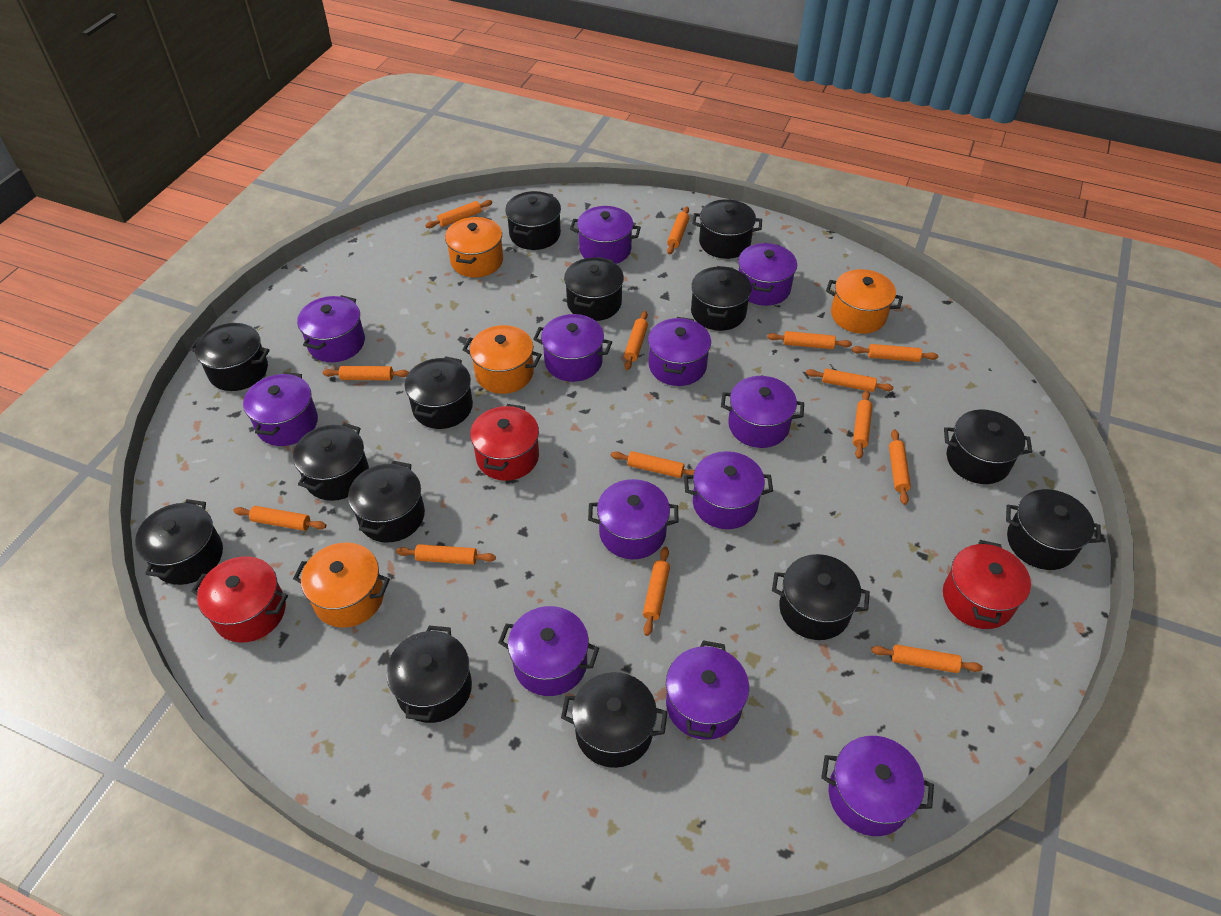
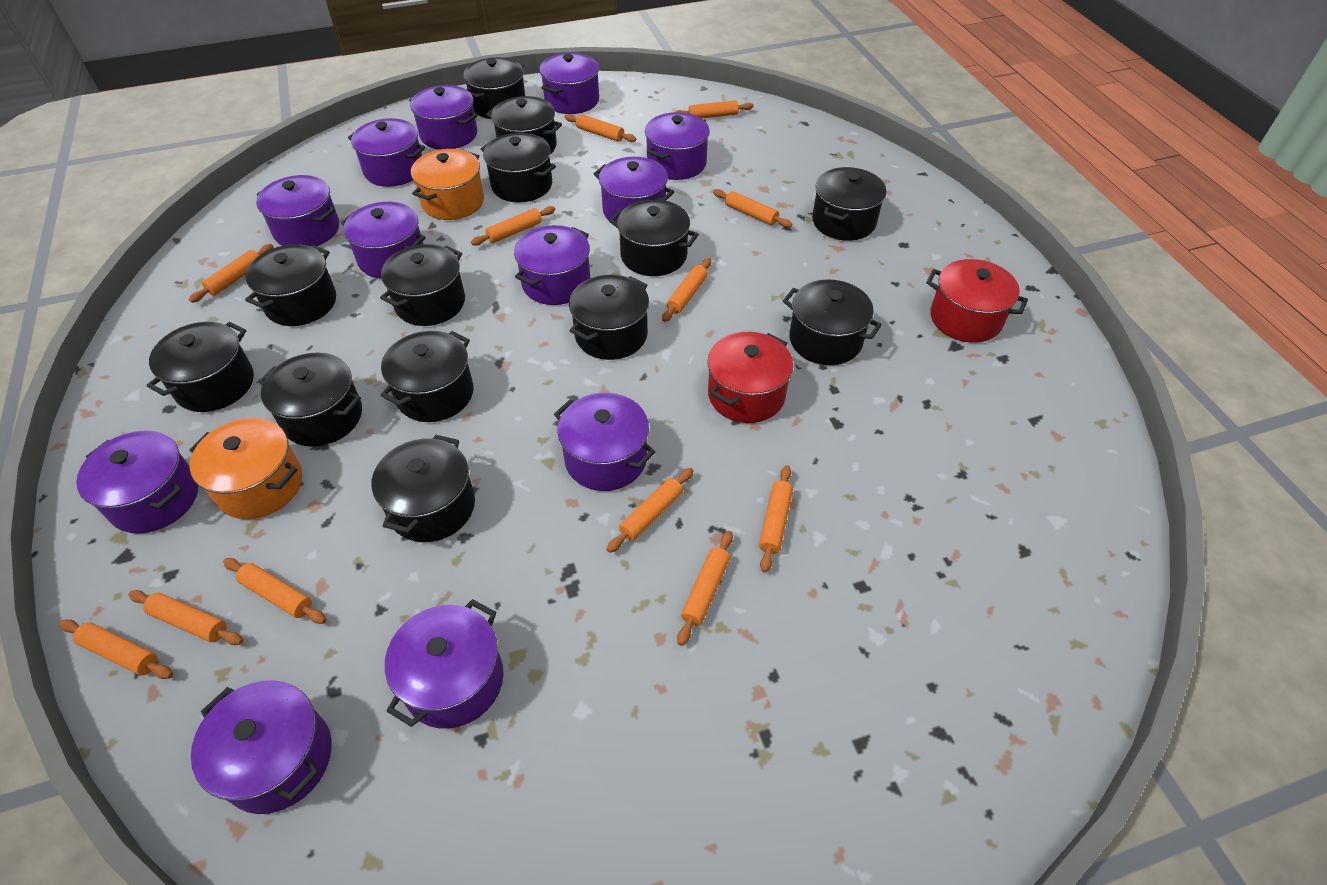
black pot: 14 -> 13
orange pot: 4 -> 2
orange rolling pin: 14 -> 12
red pot: 3 -> 2

